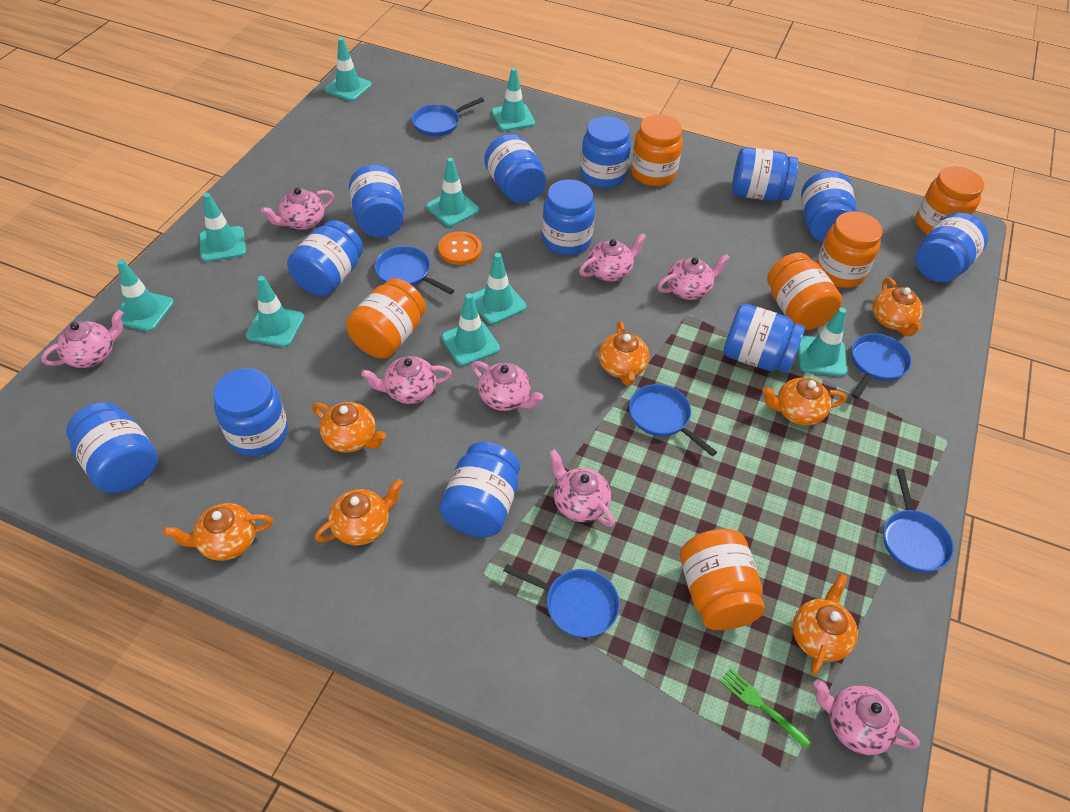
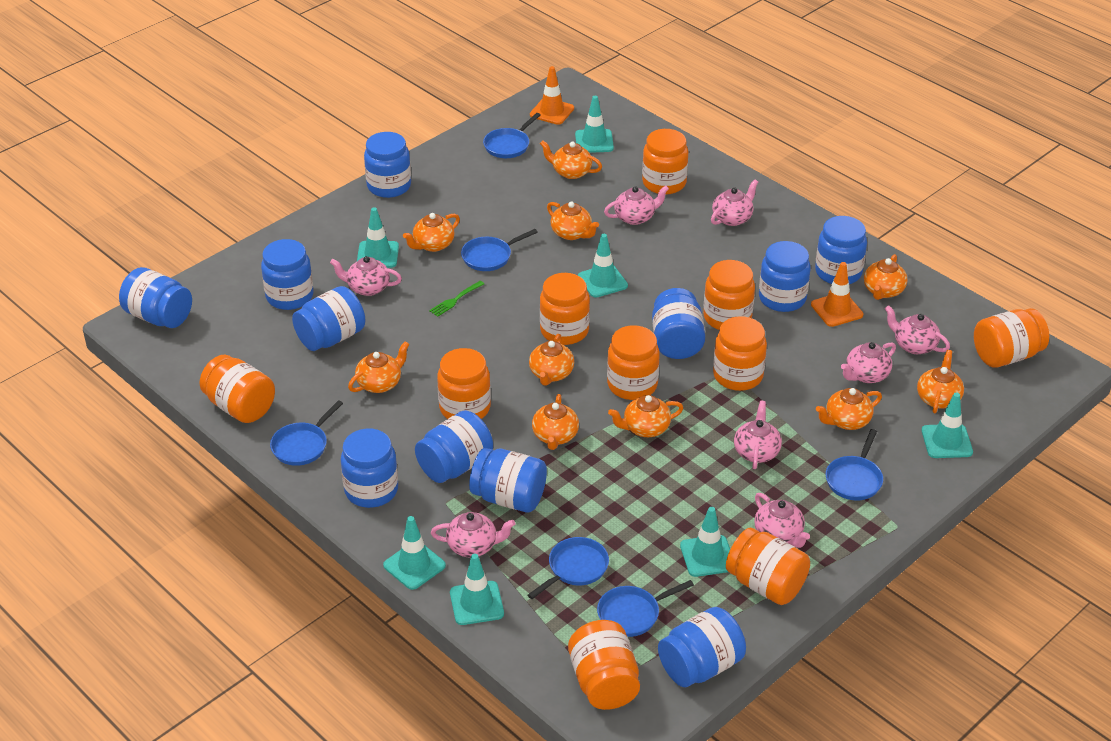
blue jar: 12 -> 11
orange button: 1 -> 0
orange jar: 6 -> 10
orange teapot: 7 -> 10
orange traffic cone: 0 -> 2
turquoise traffic cone: 9 -> 7

